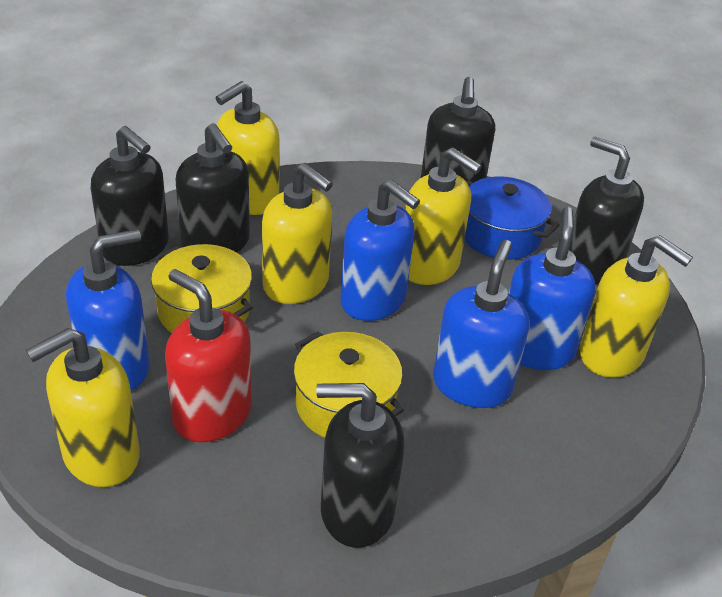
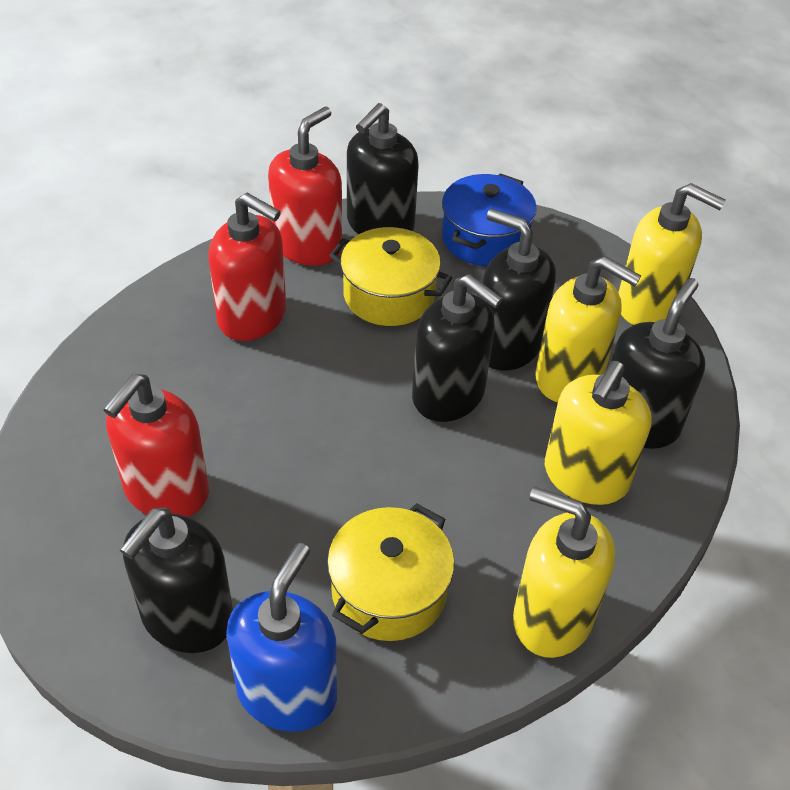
blue soap dispenser: 4 -> 1
red soap dispenser: 1 -> 3
yellow soap dispenser: 5 -> 4

